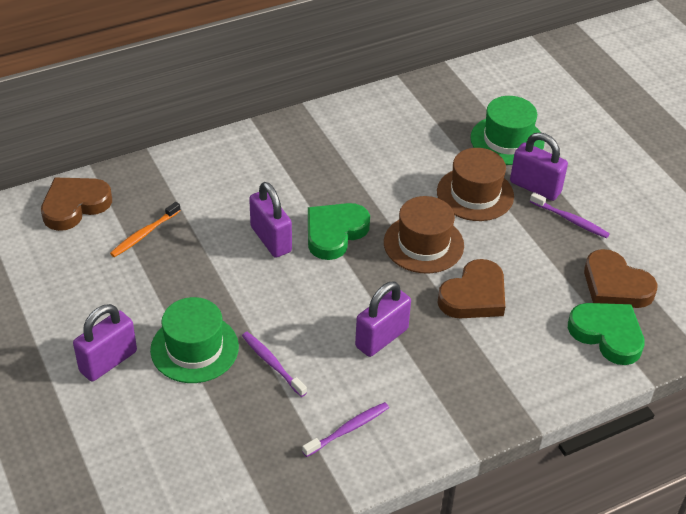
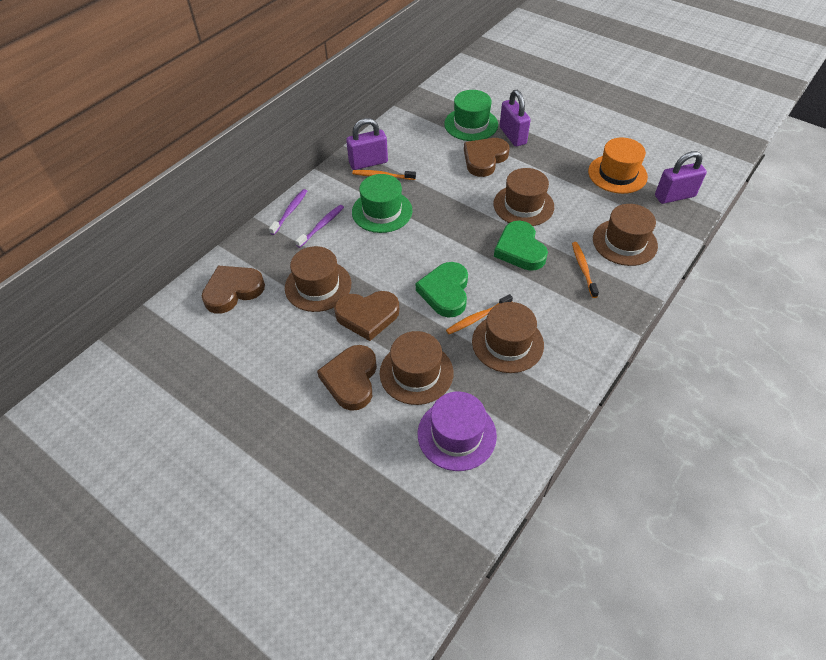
brown hat: 2 -> 5
brown heart: 3 -> 4
orange hat: 0 -> 1
orange toothbrush: 1 -> 3
purple hat: 0 -> 1
purple padlock: 4 -> 3
purple toothbrush: 3 -> 2

